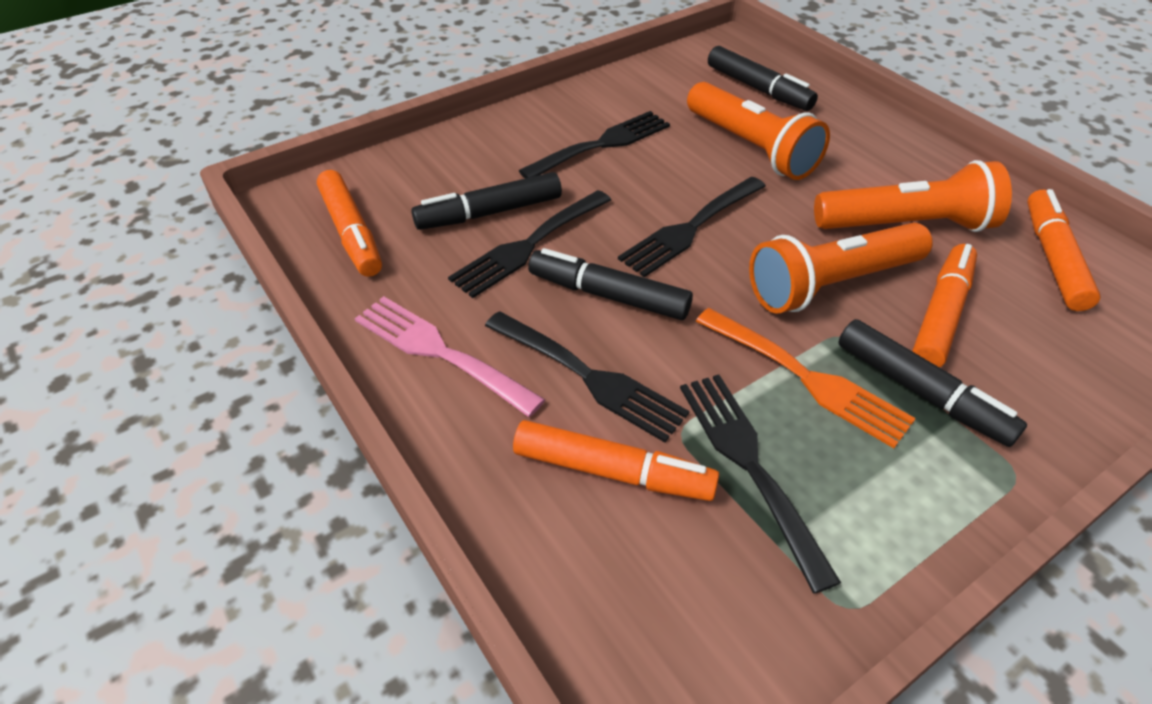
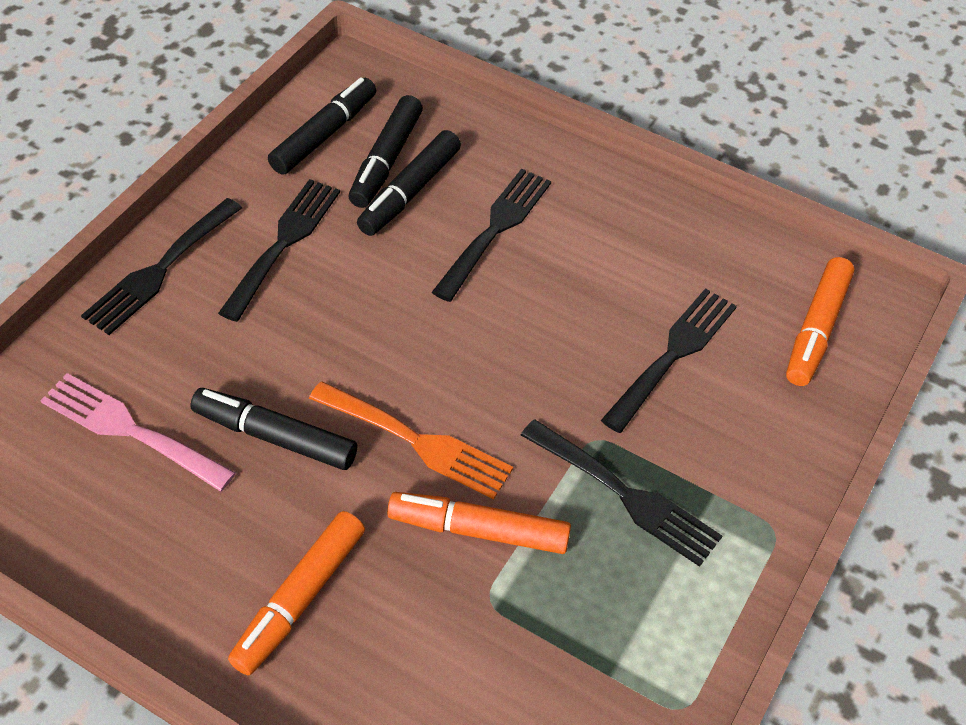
orange flashlight: 3 -> 0
orange marker: 4 -> 3

